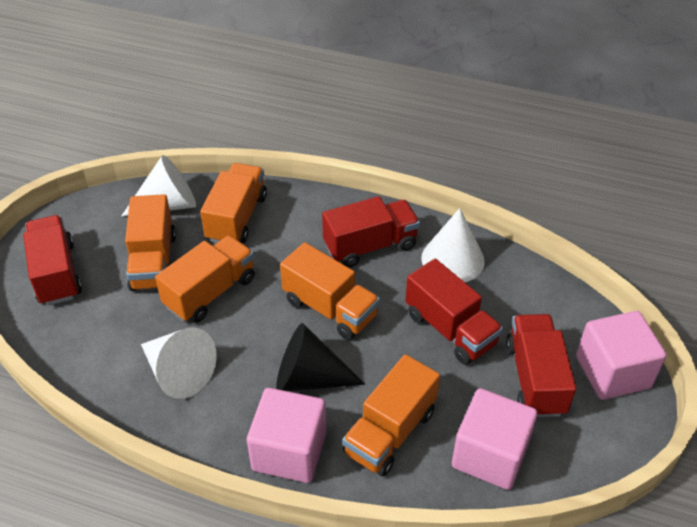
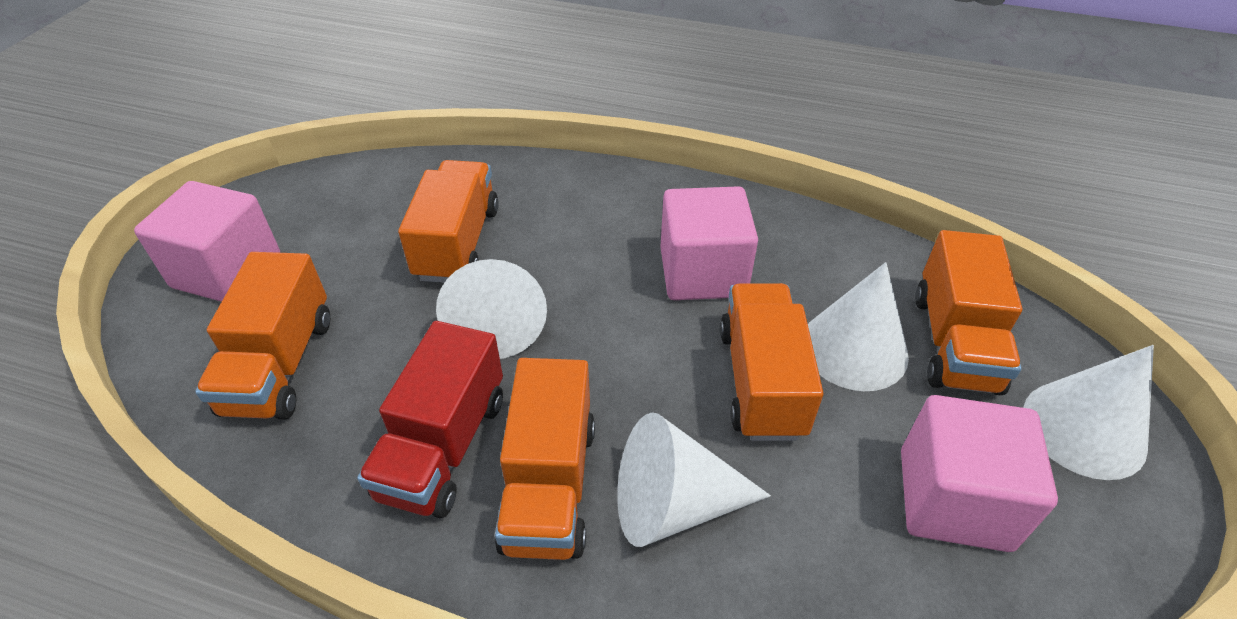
black cone: 1 -> 0
red truck: 4 -> 1
white cone: 3 -> 4

